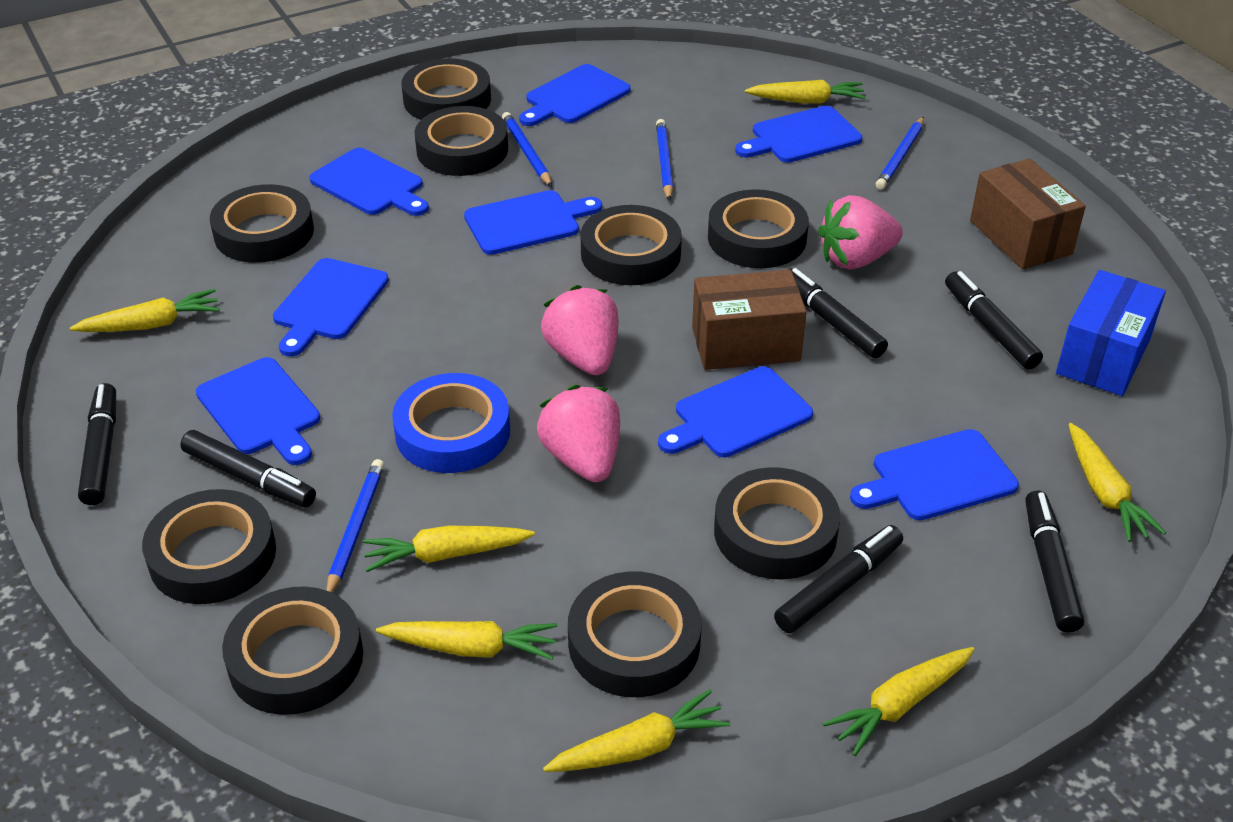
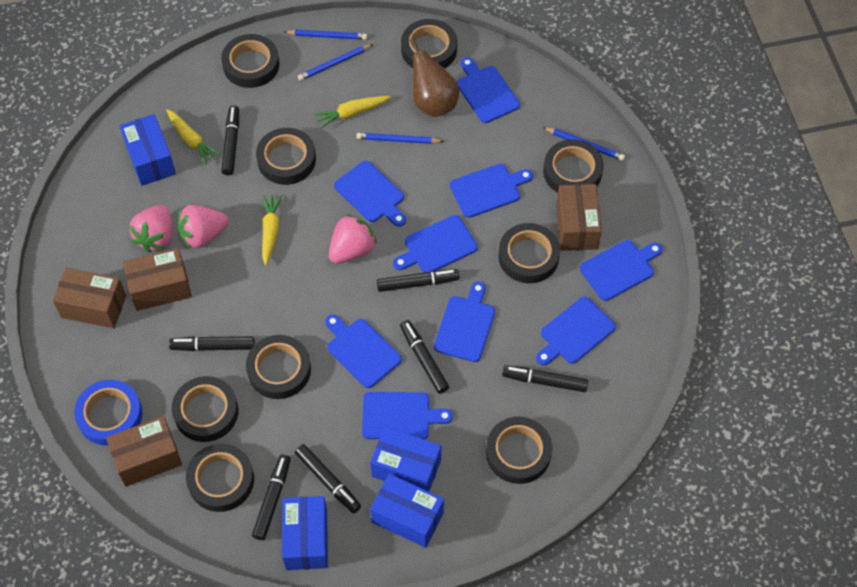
black marker: 6 -> 7
blue box: 1 -> 4
blue cutting board: 8 -> 9
brown box: 2 -> 4
brown pear: 0 -> 1
yellow carrot: 7 -> 3

